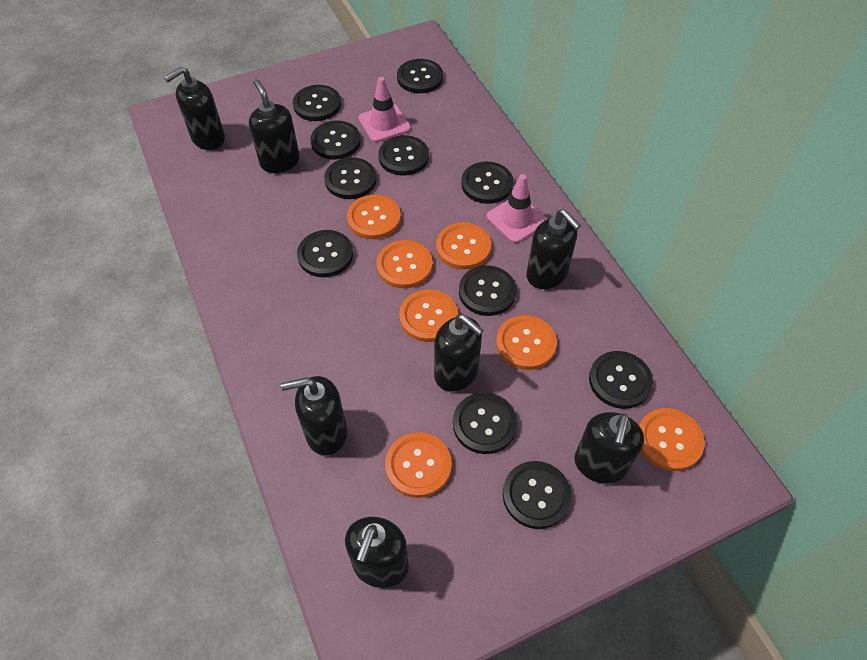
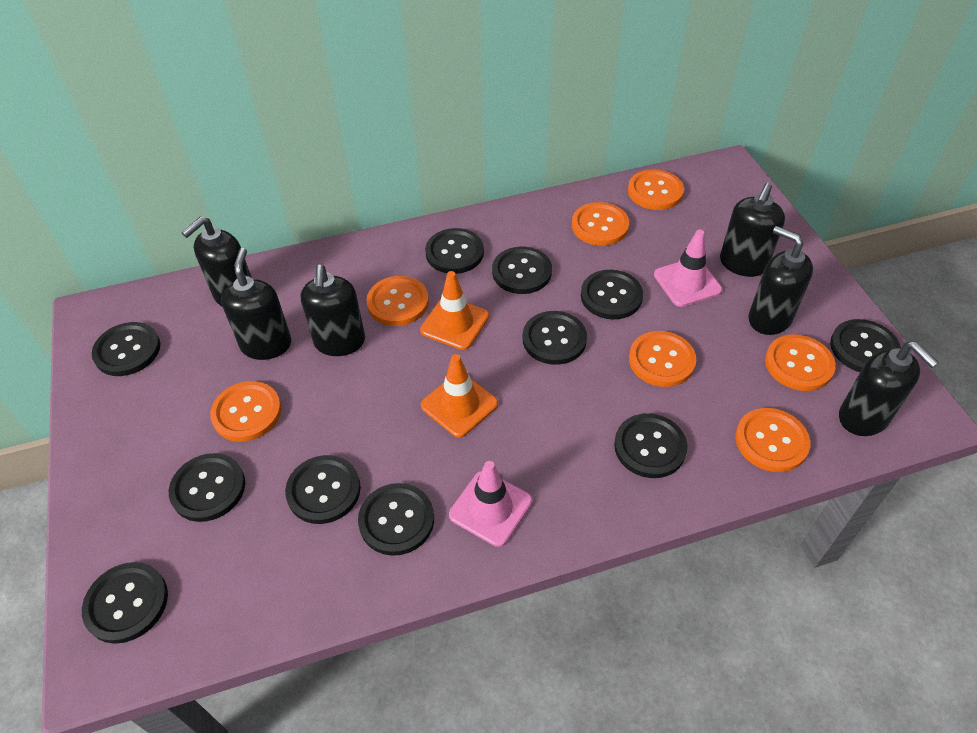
black soap dispenser: 7 -> 6
orange traffic cone: 0 -> 2

